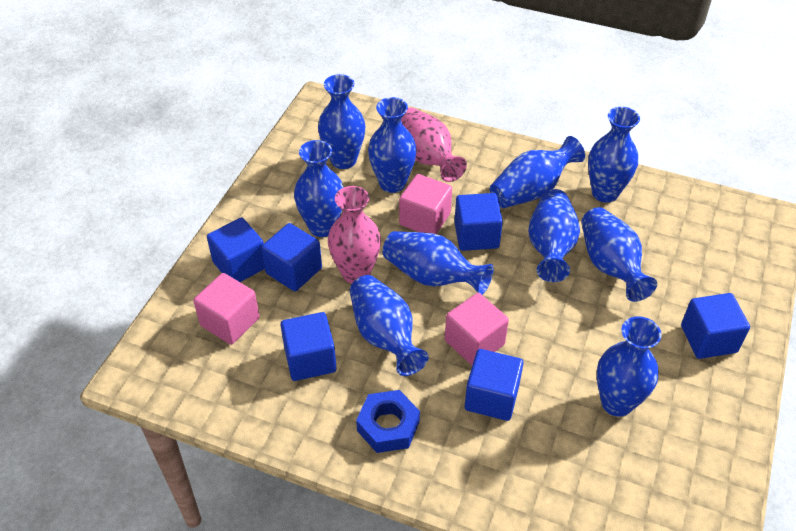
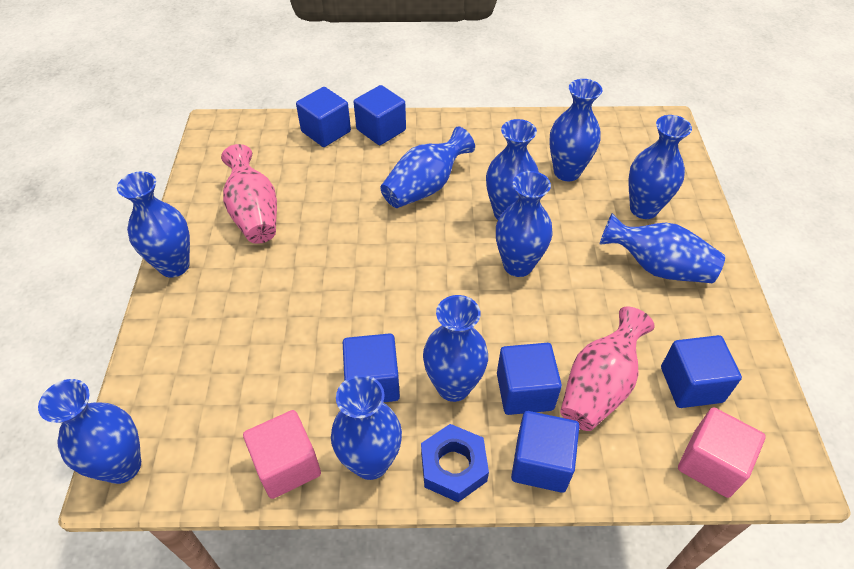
pink cube: 3 -> 2

